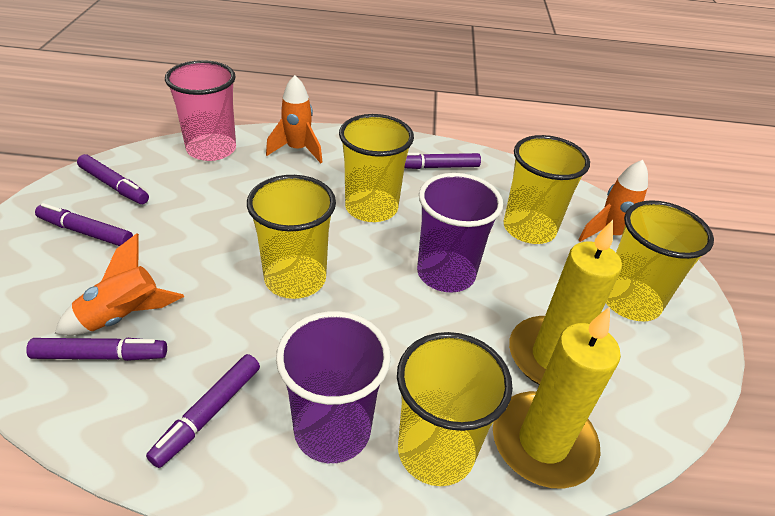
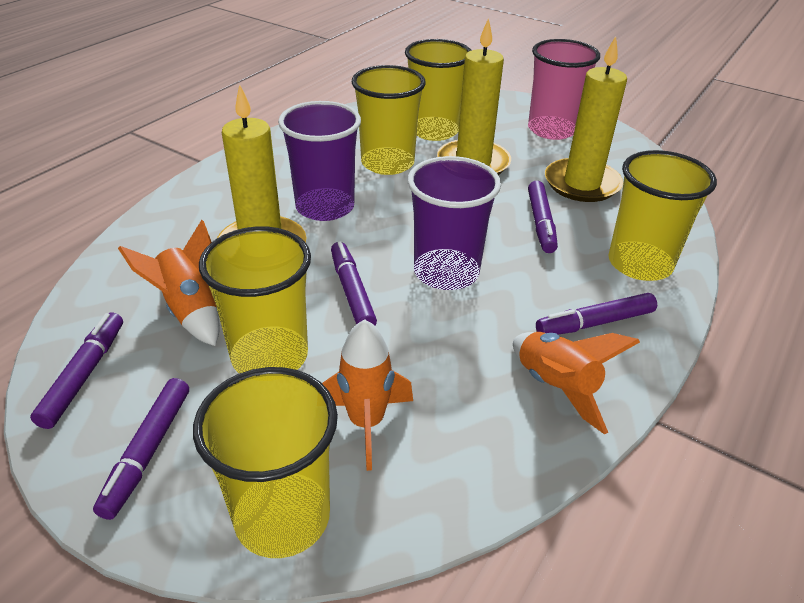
yellow candle: 2 -> 3

